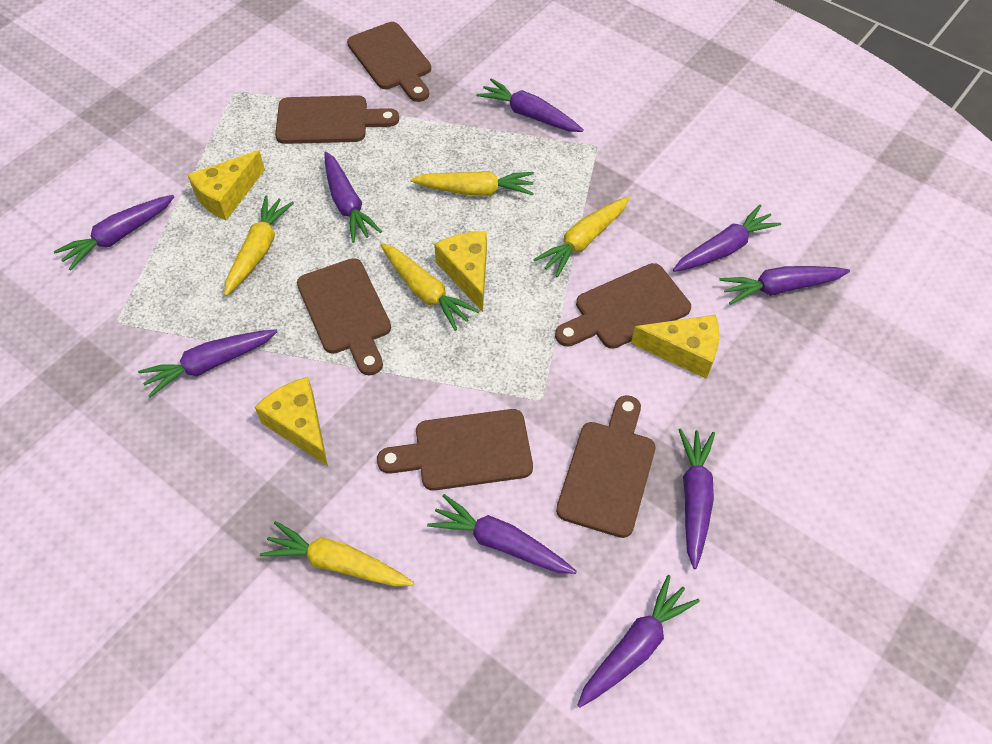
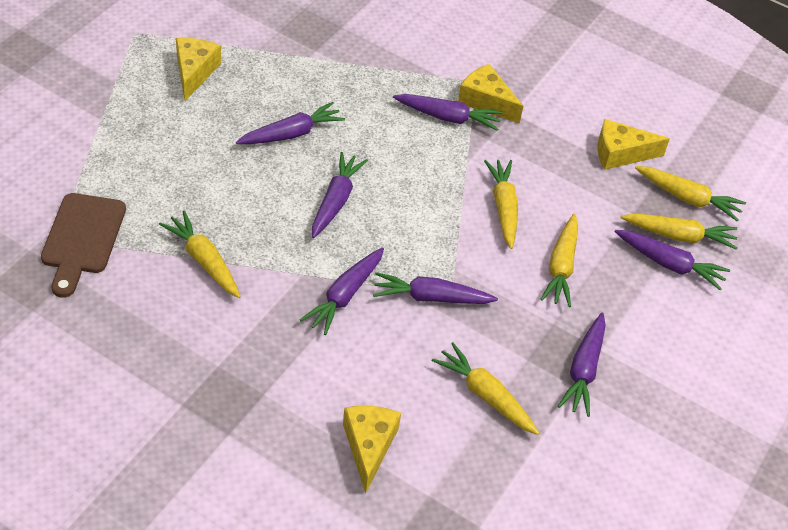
brown cutting board: 6 -> 1
purple carrot: 9 -> 7
yellow carrot: 5 -> 6

